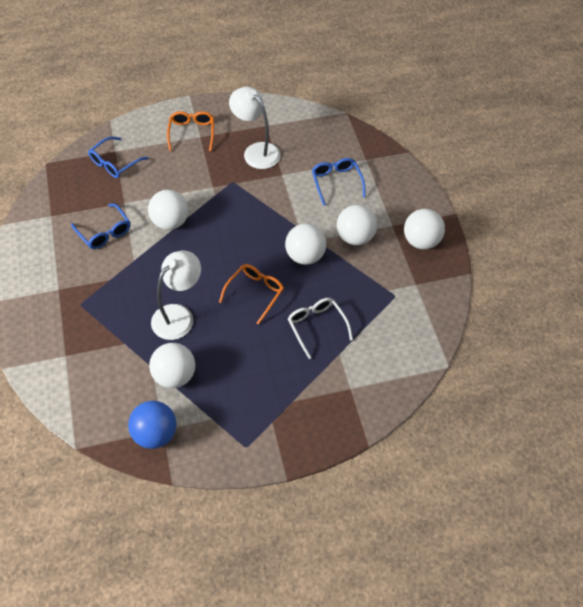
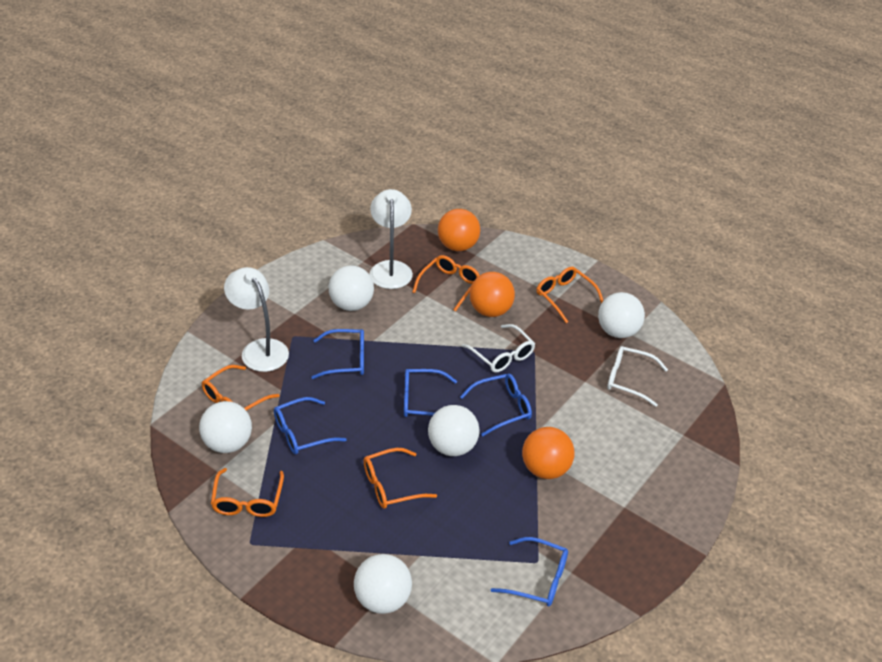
blue ball: 1 -> 0
blue glasses: 3 -> 5
orange ball: 0 -> 3
orange glasses: 2 -> 5
white glasses: 1 -> 2

